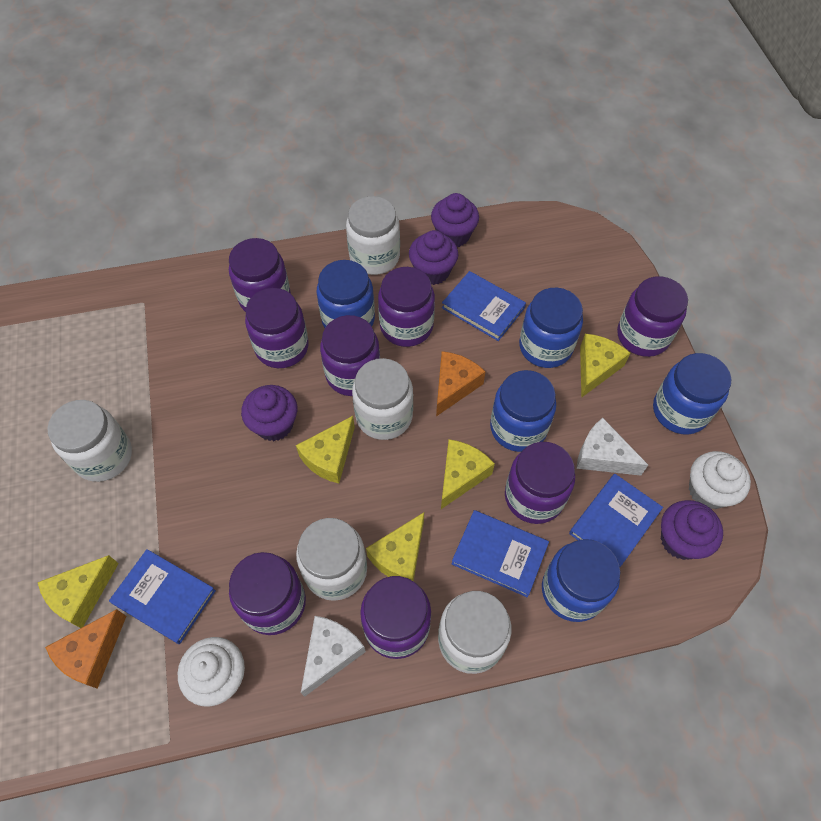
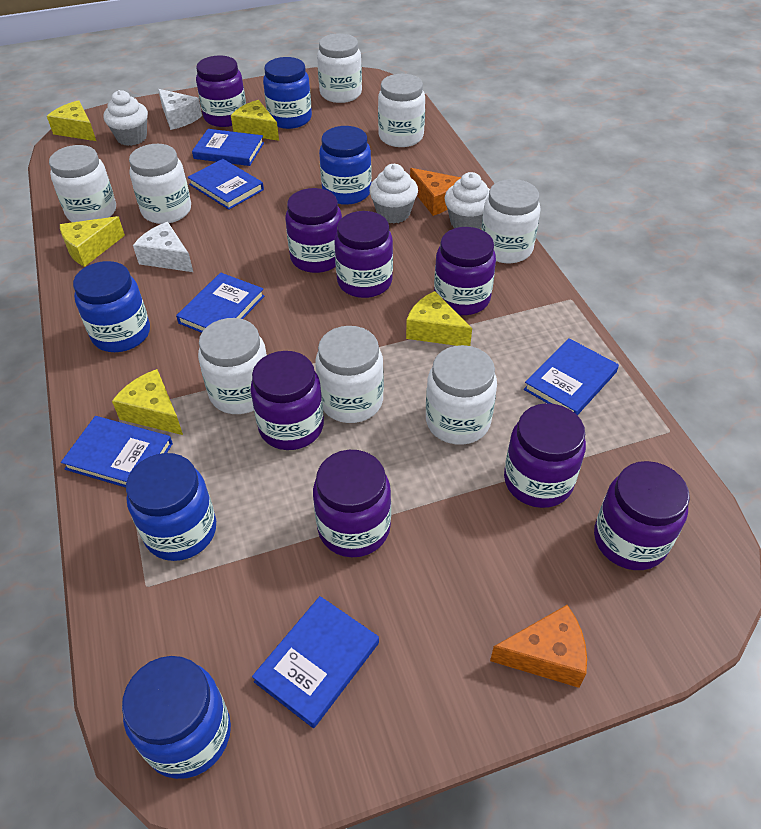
blue book: 4 -> 6
purple cupcake: 4 -> 0
white cupcake: 2 -> 3
white jar: 5 -> 8

